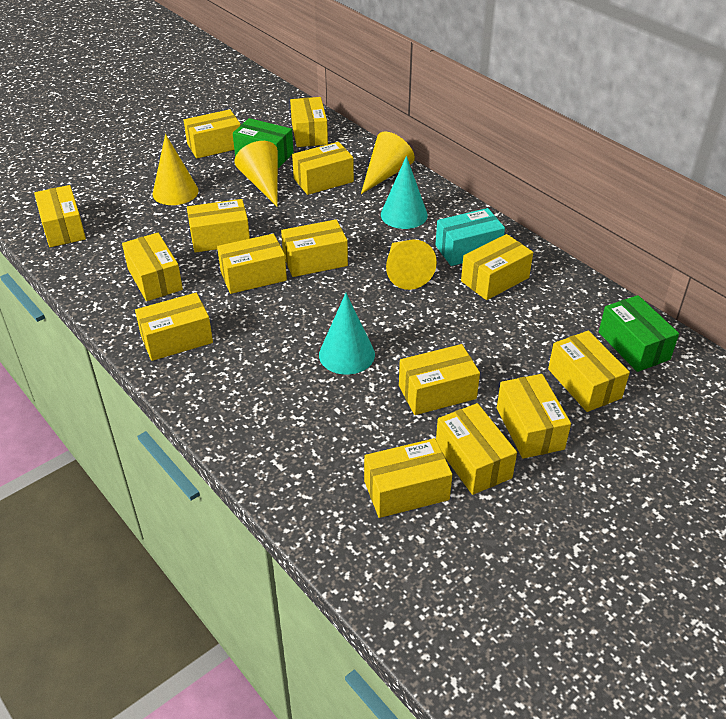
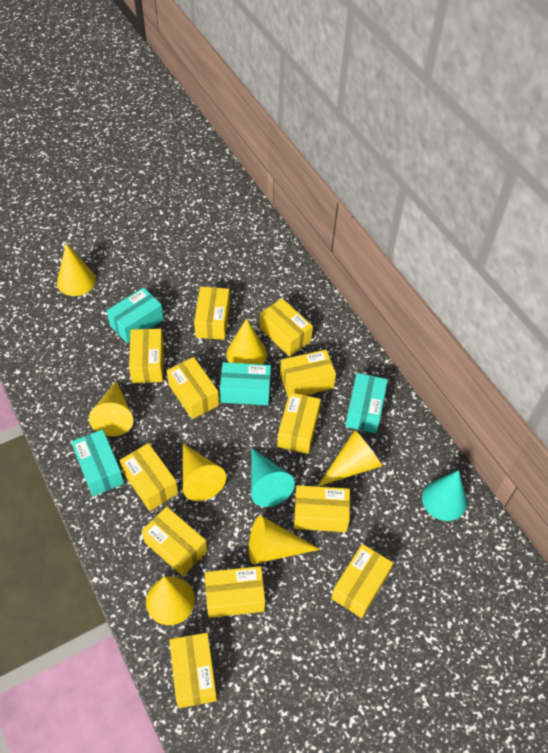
green box: 2 -> 0
turquoise box: 1 -> 4
yellow box: 15 -> 12
yellow cone: 4 -> 7

